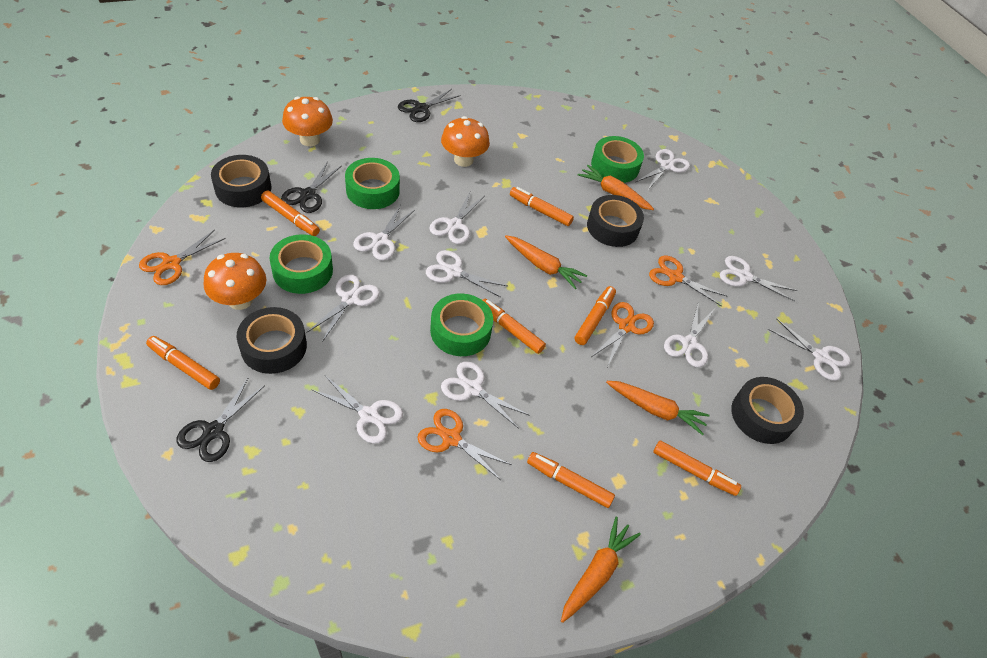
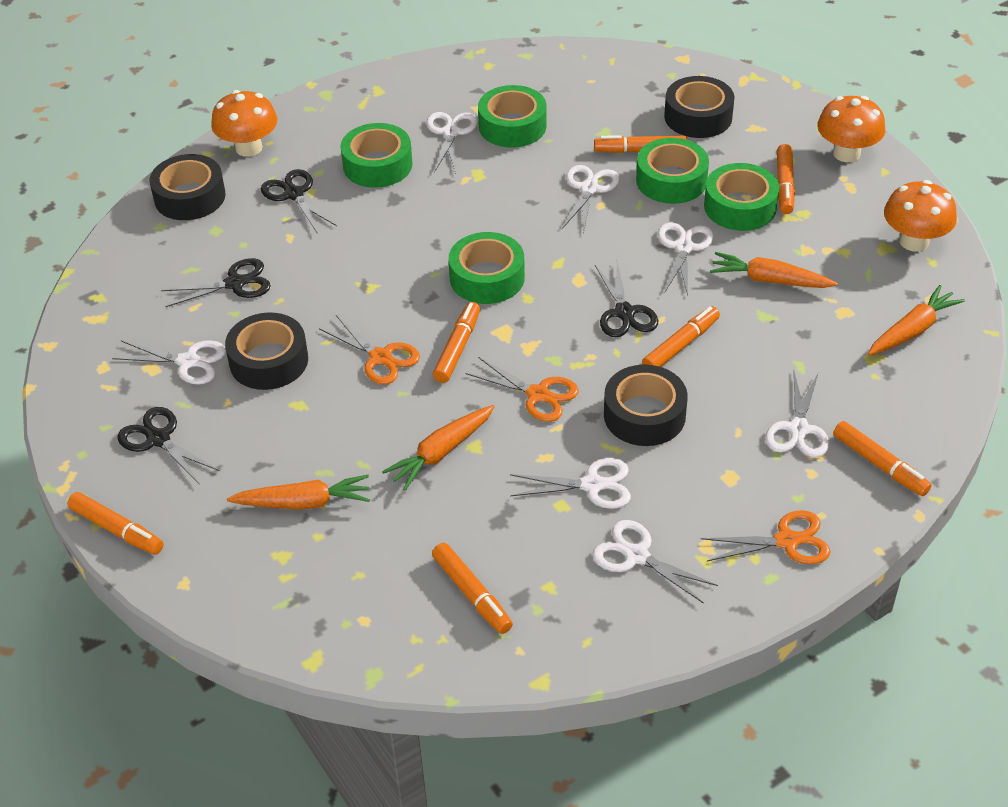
black scissors: 3 -> 4
green tape: 4 -> 5
orange scissors: 4 -> 3
white scissors: 10 -> 7

